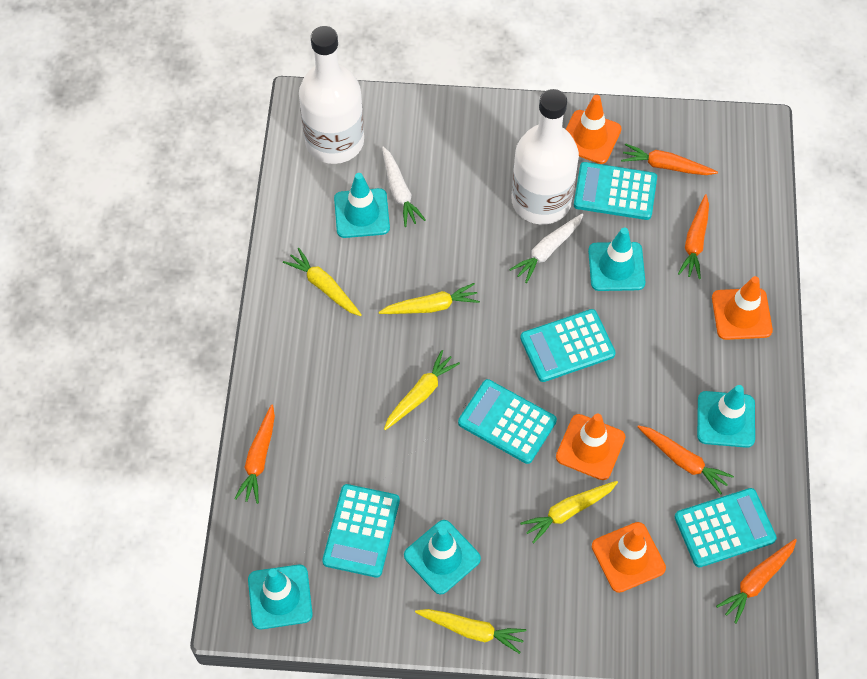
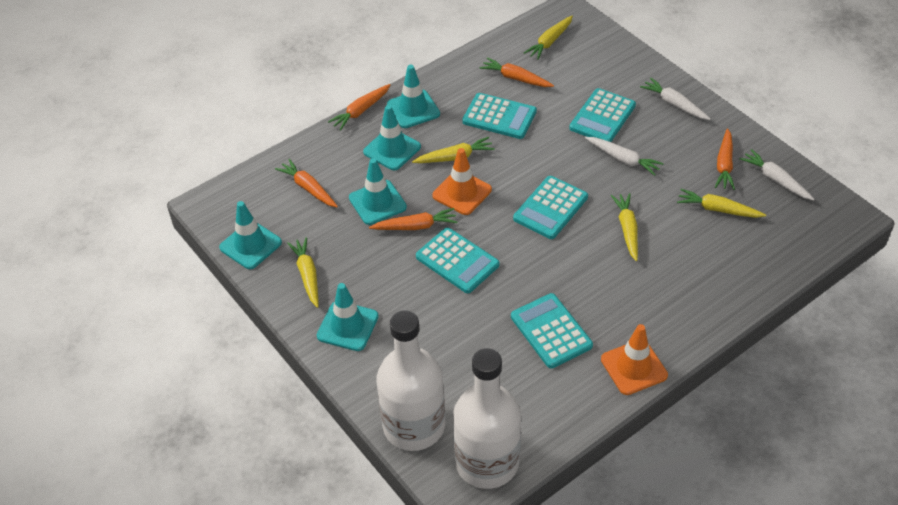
orange traffic cone: 4 -> 2
white carrot: 2 -> 3

